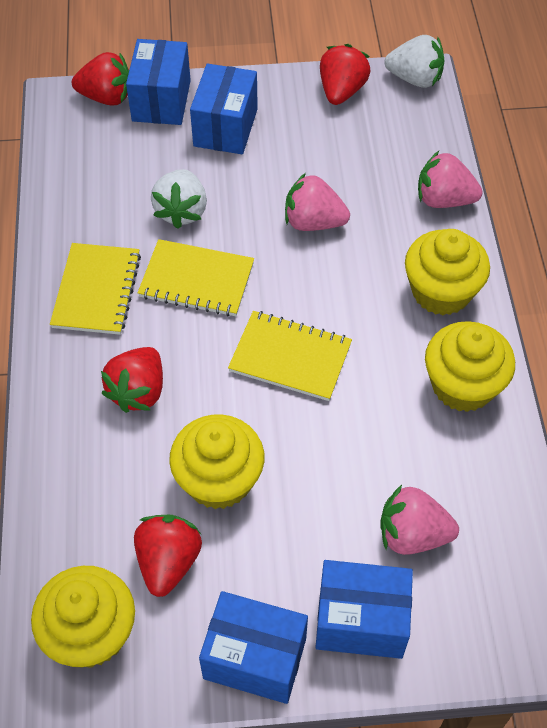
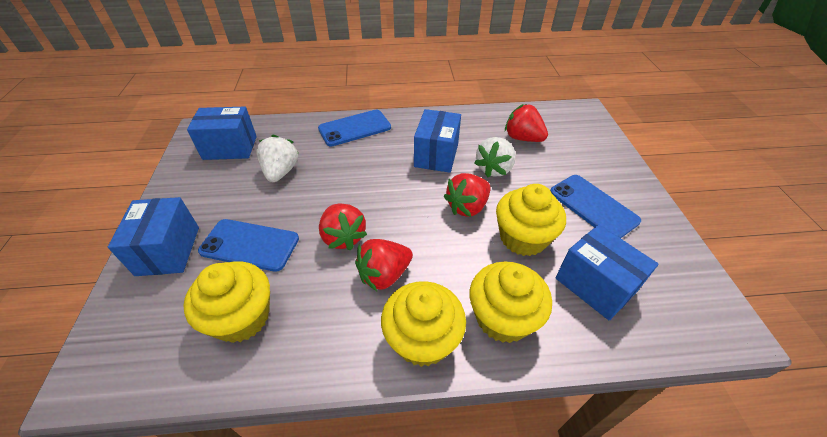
blue phone: 0 -> 3
pink strawberry: 3 -> 0
yellow notebook: 3 -> 0

